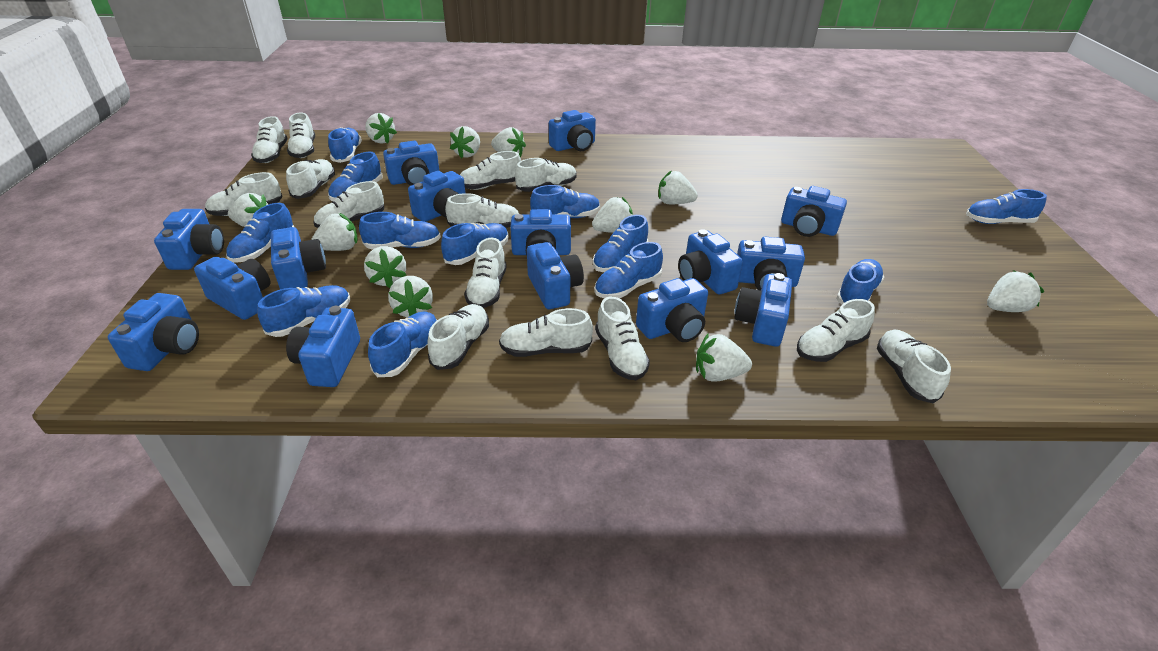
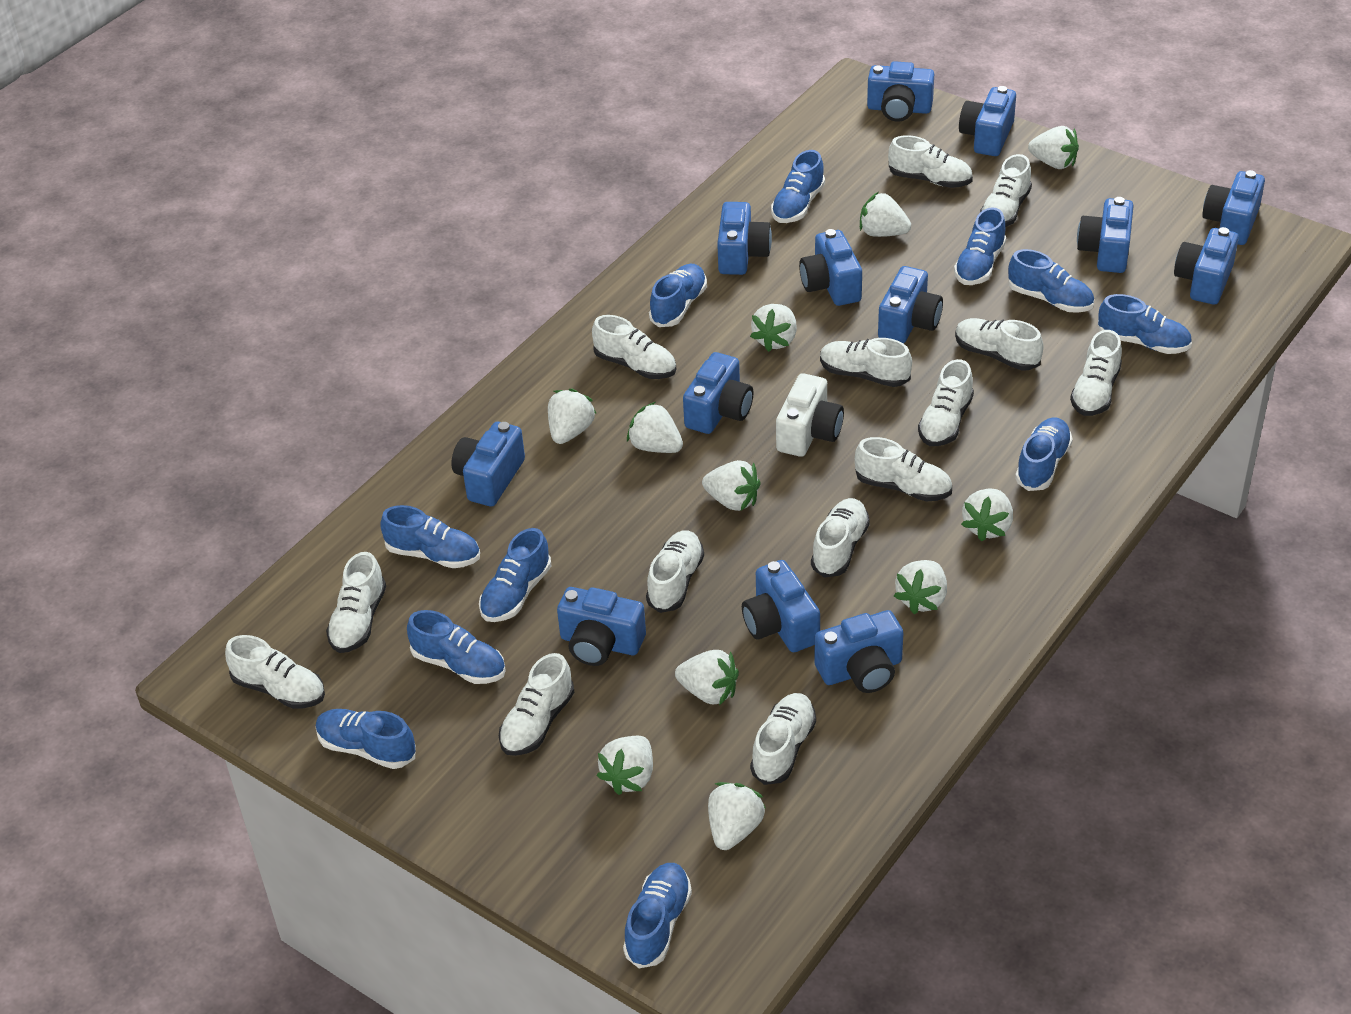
blue camera: 15 -> 13
blue shoe: 12 -> 11
white camera: 0 -> 1

